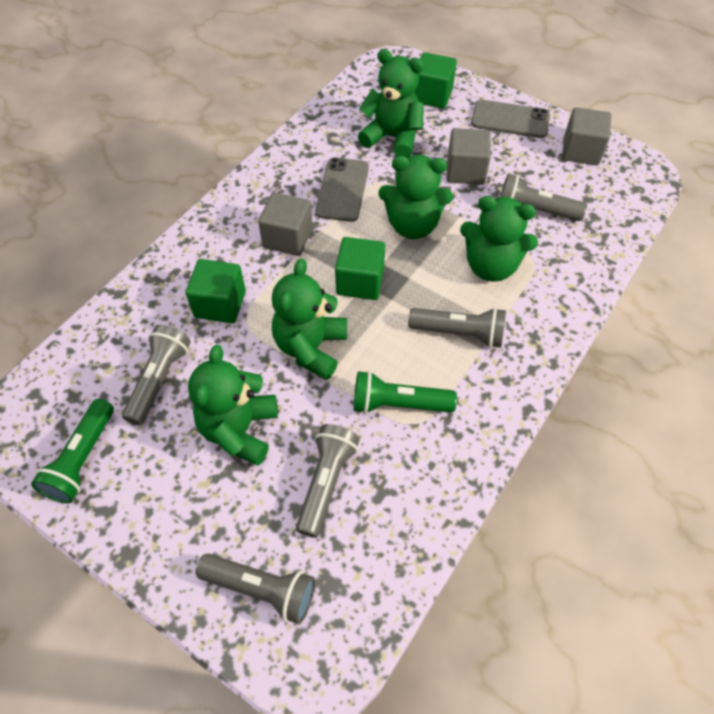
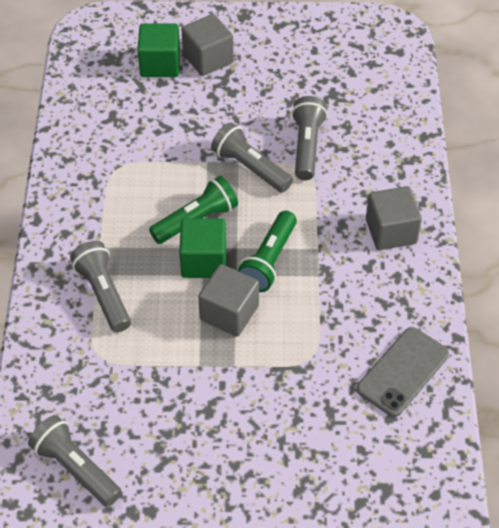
green cube: 3 -> 2
green teddy bear: 5 -> 0
grey flashlight: 5 -> 4
grey phone: 2 -> 1

